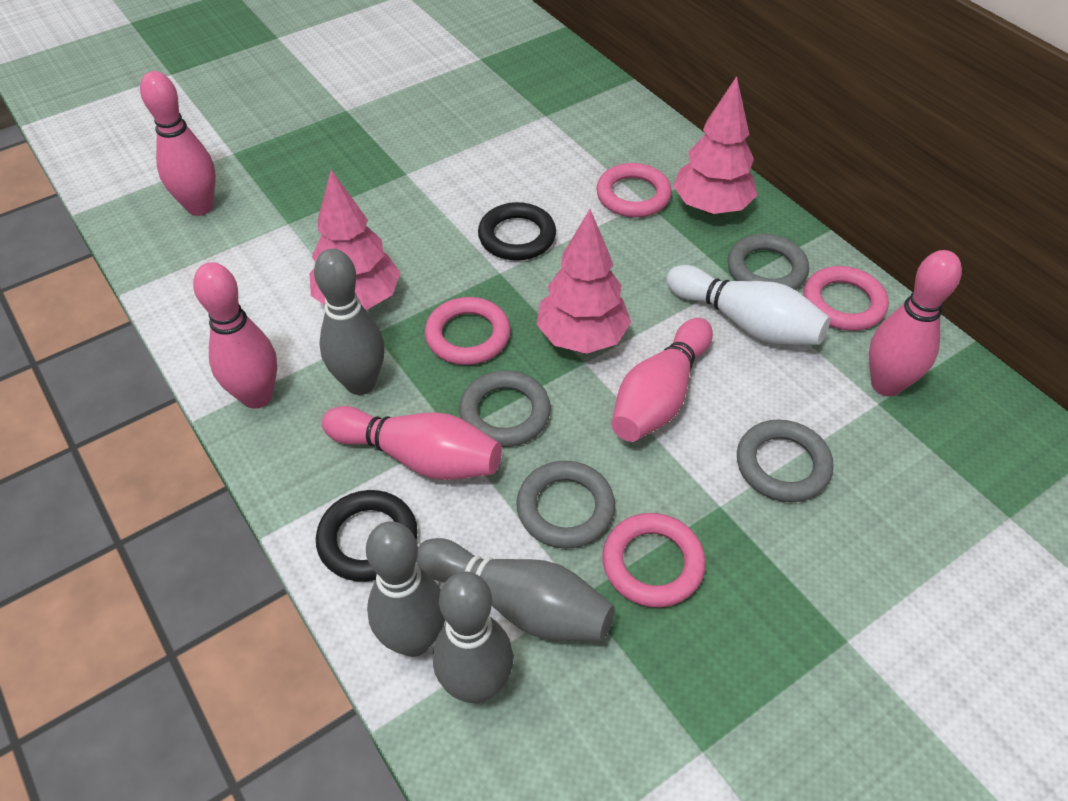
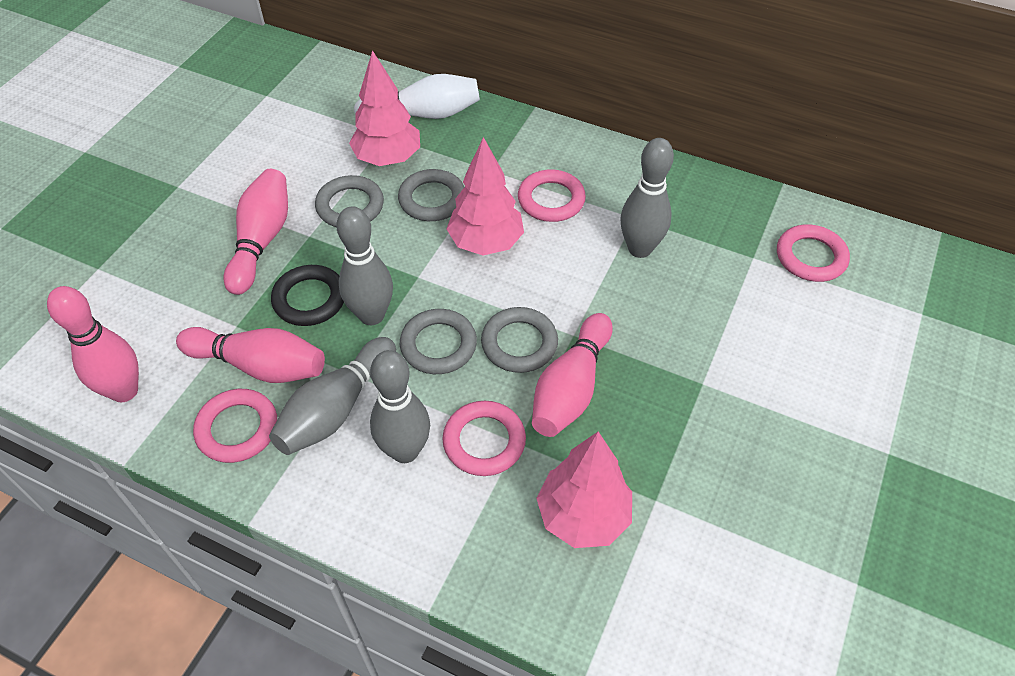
black ring: 2 -> 1
pink bowling pin: 5 -> 4

